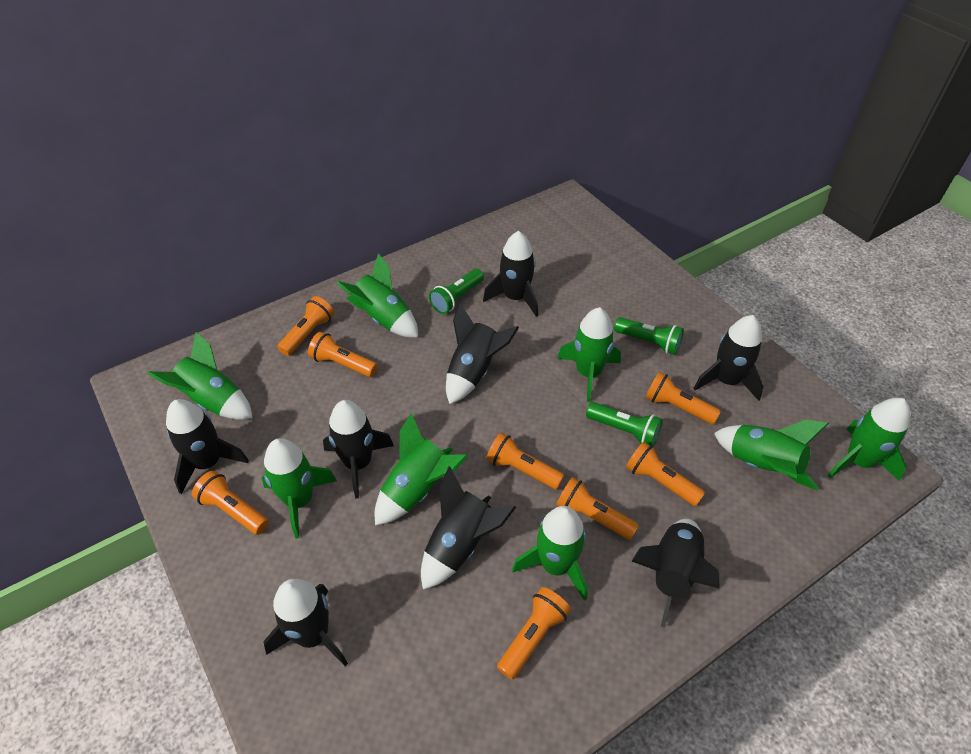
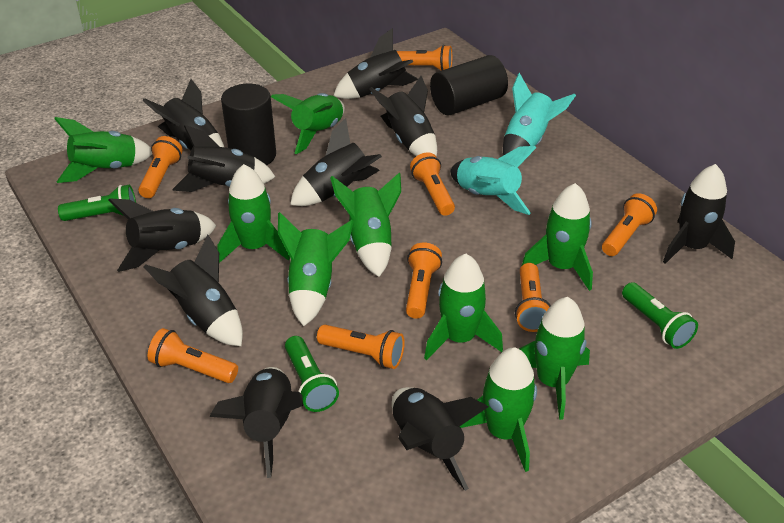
black cylinder: 0 -> 2
black rocket: 8 -> 10
green rocket: 8 -> 9
turquoise rocket: 0 -> 2

